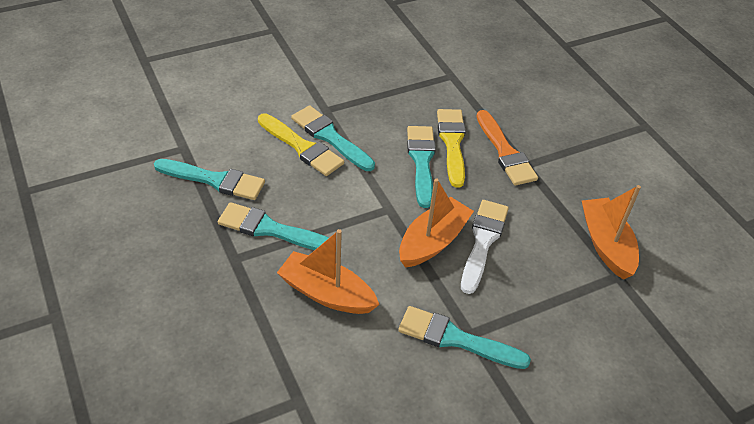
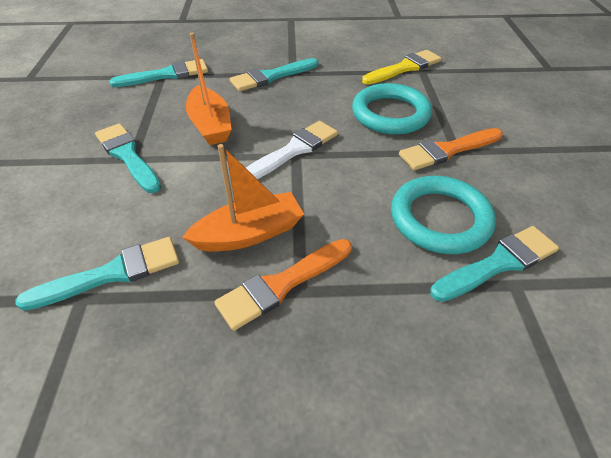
orange boat: 3 -> 2
orange brush: 1 -> 2
turquoise ring: 0 -> 2
yellow brush: 2 -> 1

